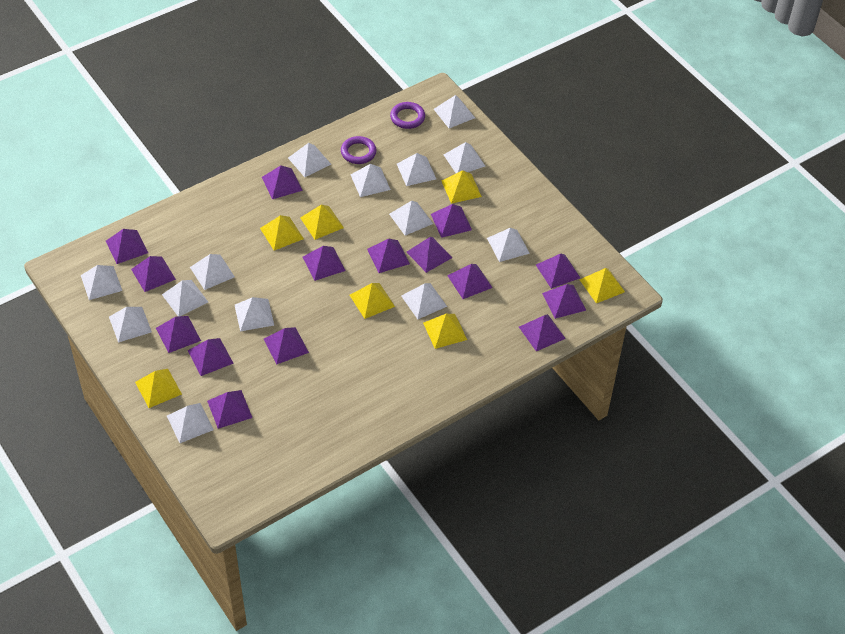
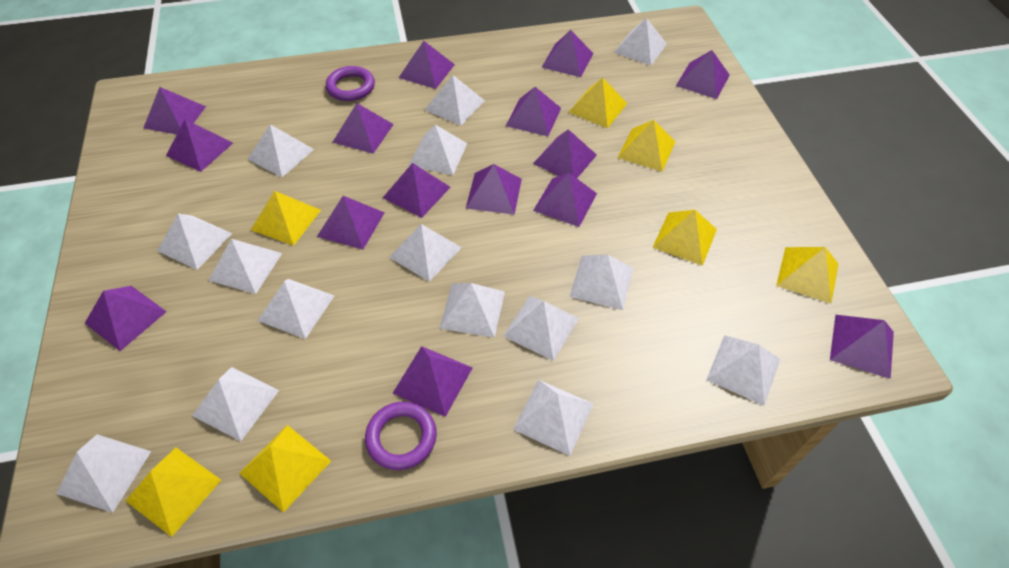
white pyramid: 14 -> 15

